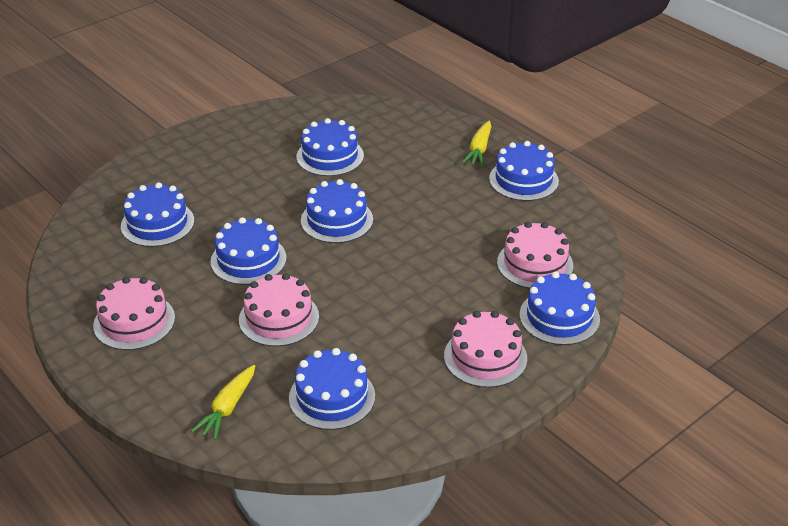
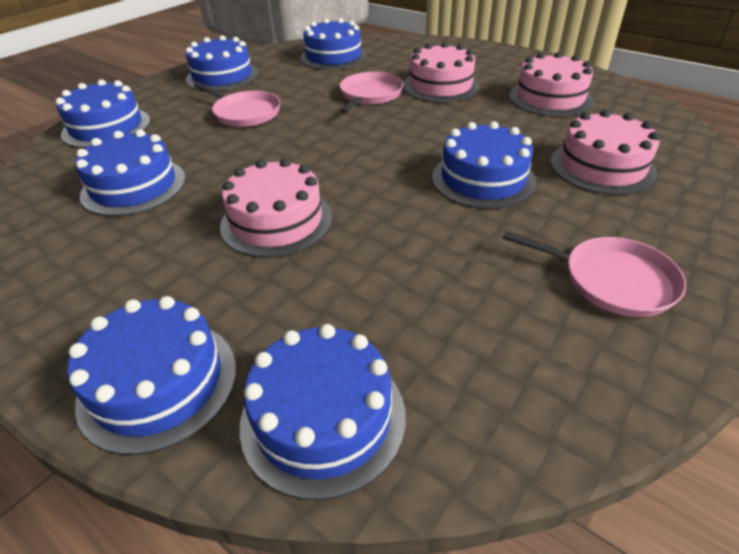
pink pan: 0 -> 3
yellow carrot: 2 -> 0

